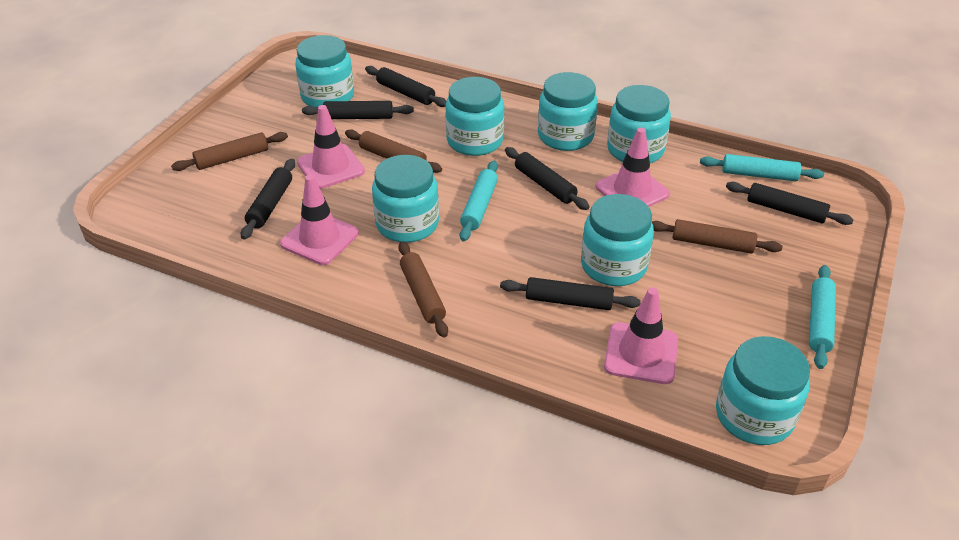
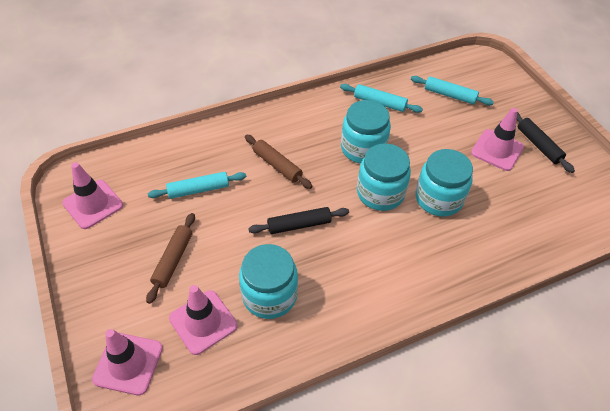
black rolling pin: 6 -> 2
brown rolling pin: 4 -> 2
turquoise jar: 7 -> 4

